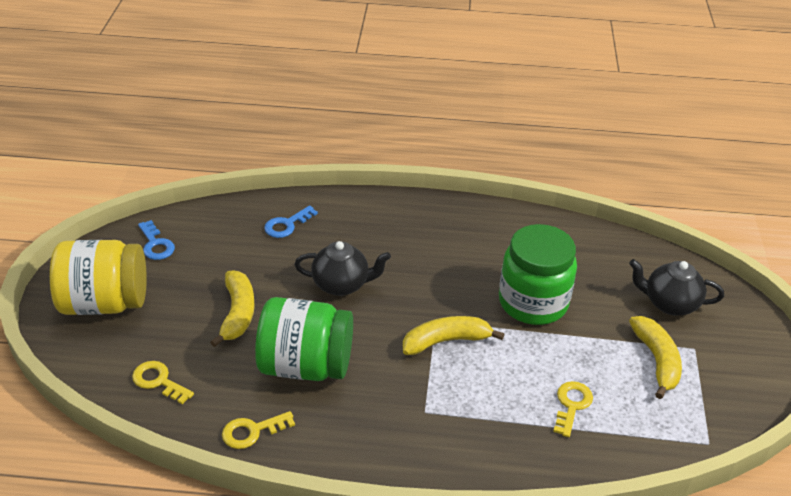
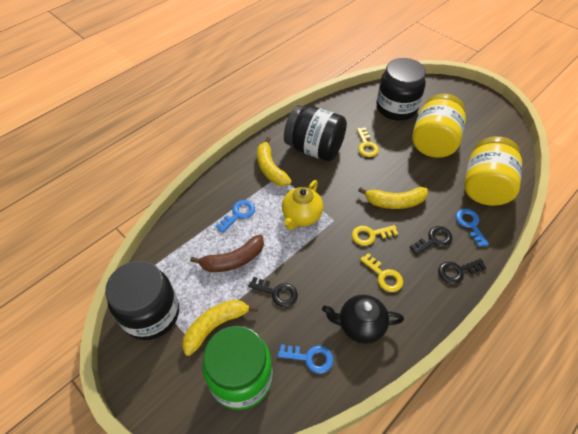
black jar: 0 -> 3
black key: 0 -> 3
black teapot: 2 -> 1
blue key: 2 -> 3
brown banana: 0 -> 1
green jar: 2 -> 1
yellow jar: 1 -> 2
yellow teapot: 0 -> 1

